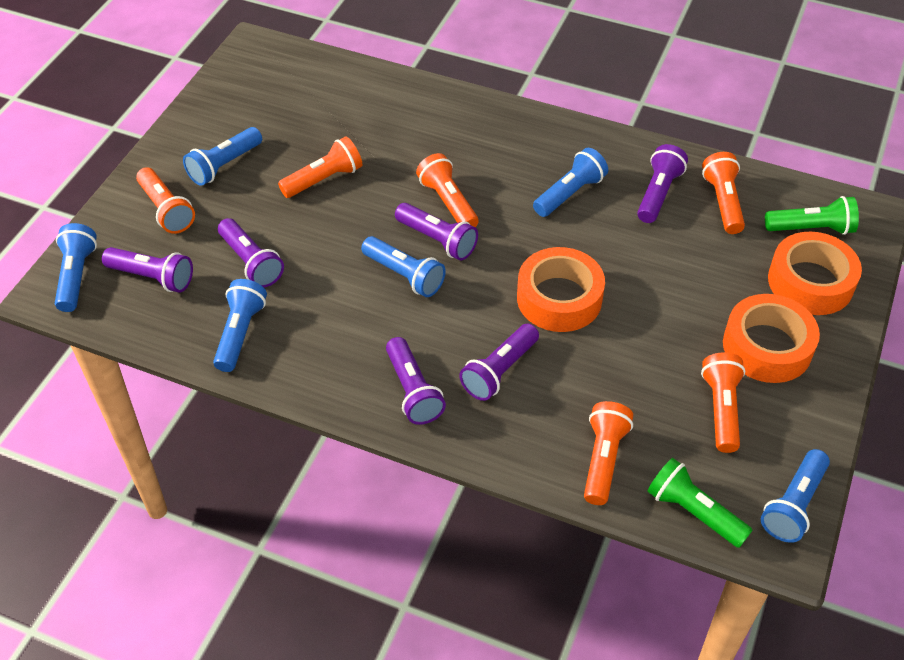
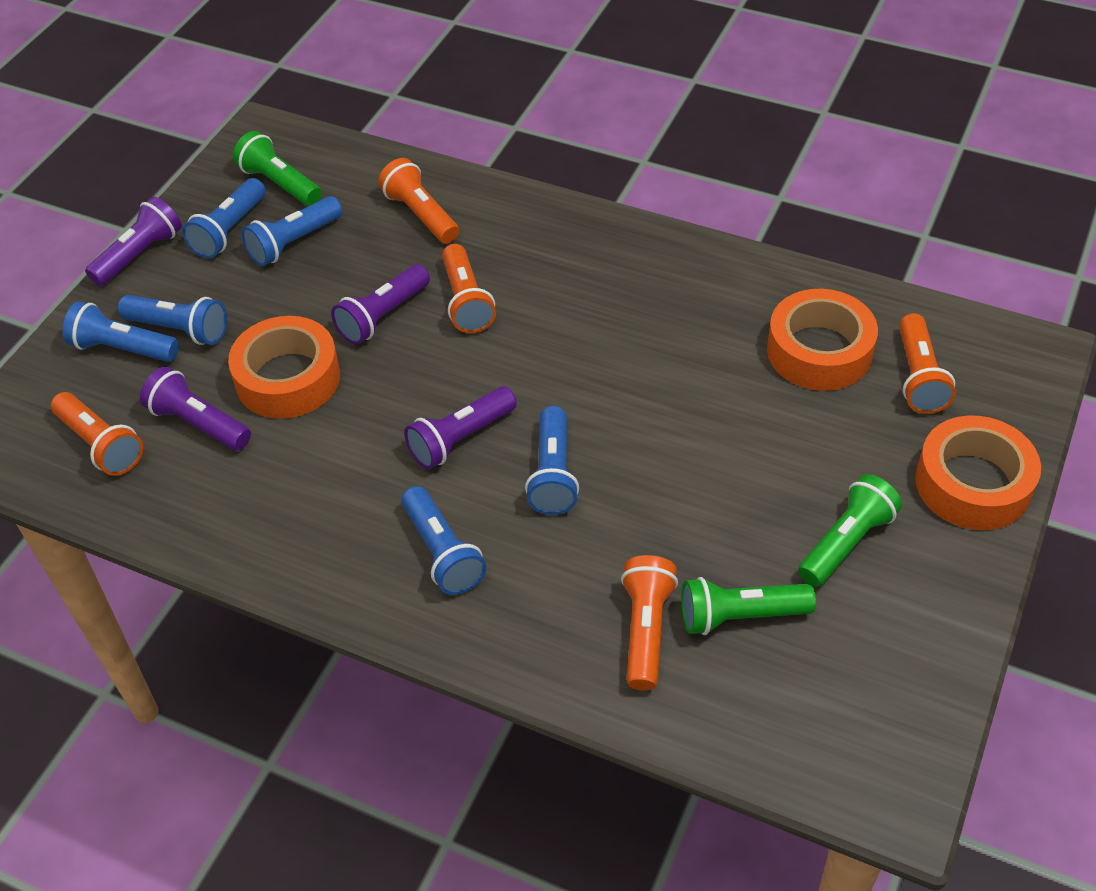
green flashlight: 2 -> 3
orange flashlight: 6 -> 5
purple flashlight: 6 -> 4

